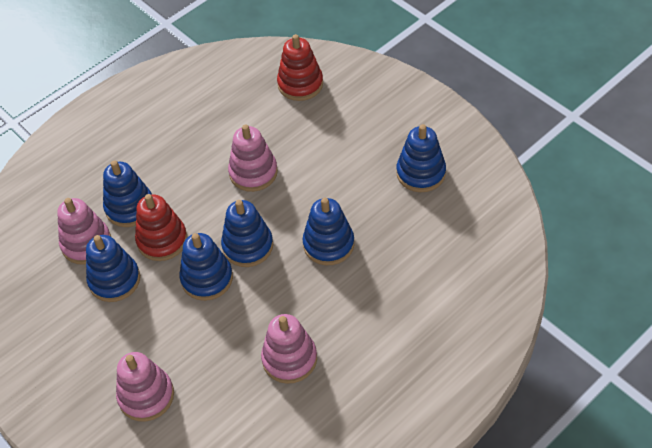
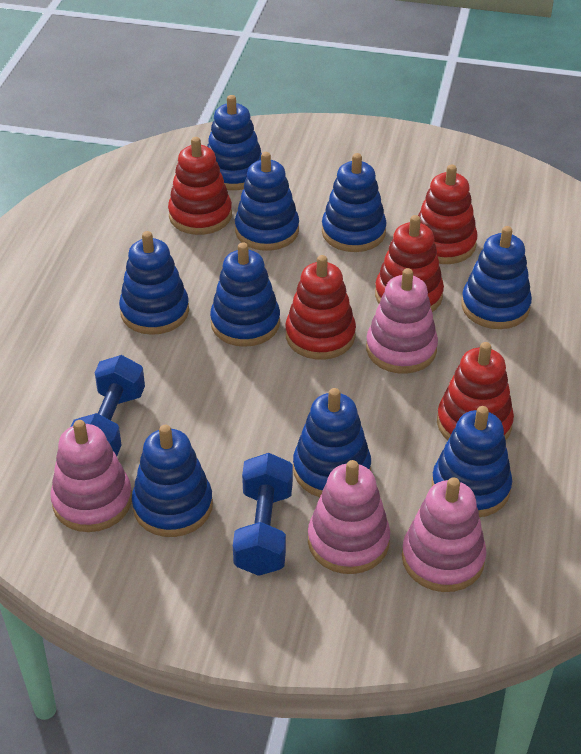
blue dumbbell: 0 -> 2
blue stacking toy: 6 -> 9
red stacking toy: 2 -> 5

